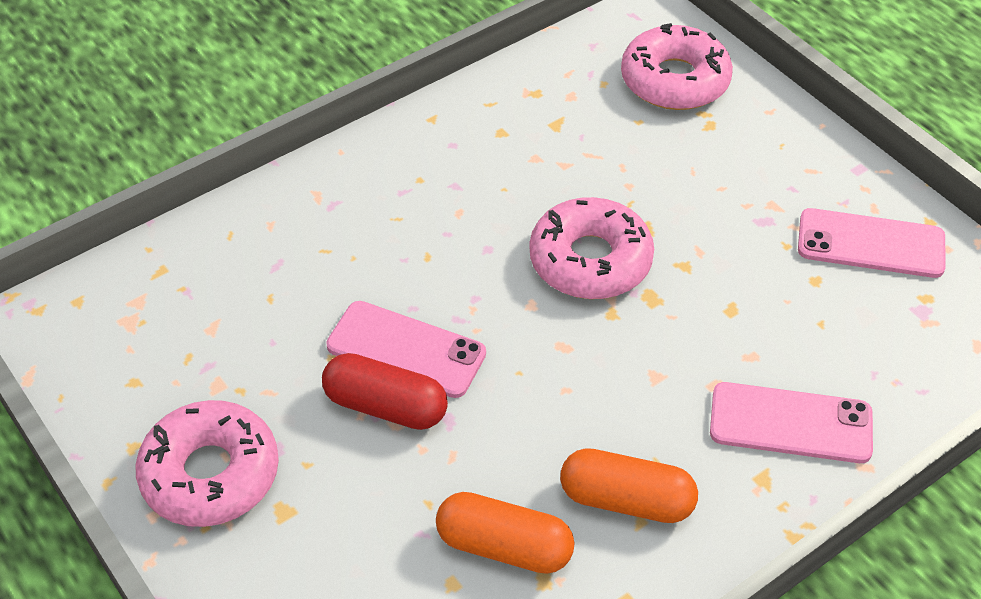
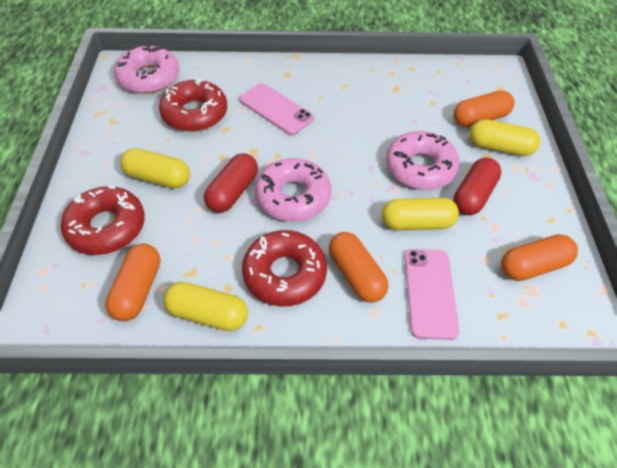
orange capsule: 2 -> 4
pink phone: 3 -> 2
red capsule: 1 -> 2
red donut: 0 -> 3
yellow capsule: 0 -> 4

